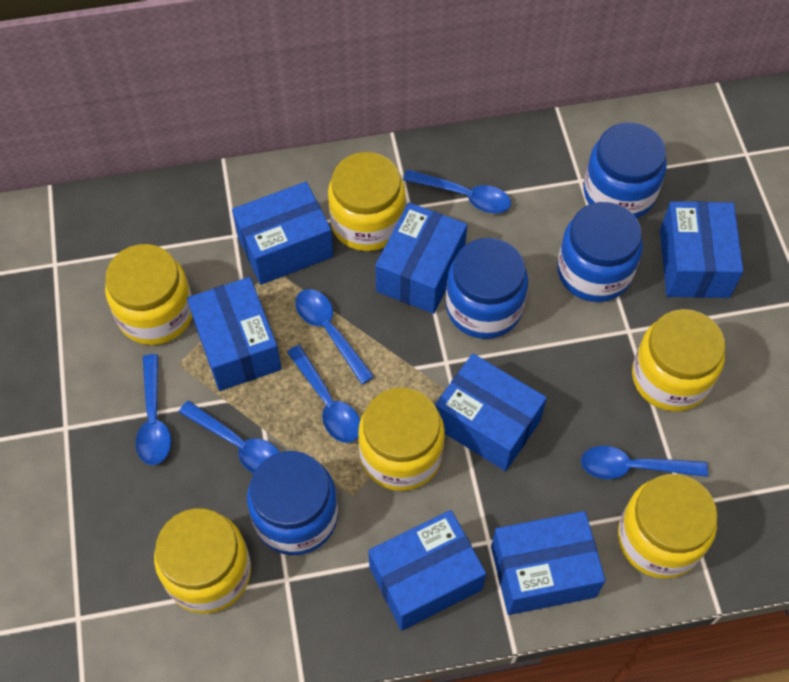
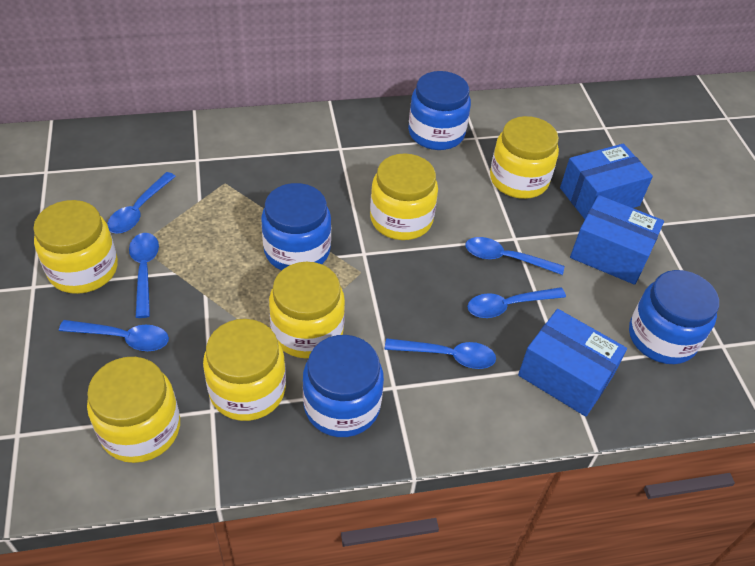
blue box: 7 -> 3

